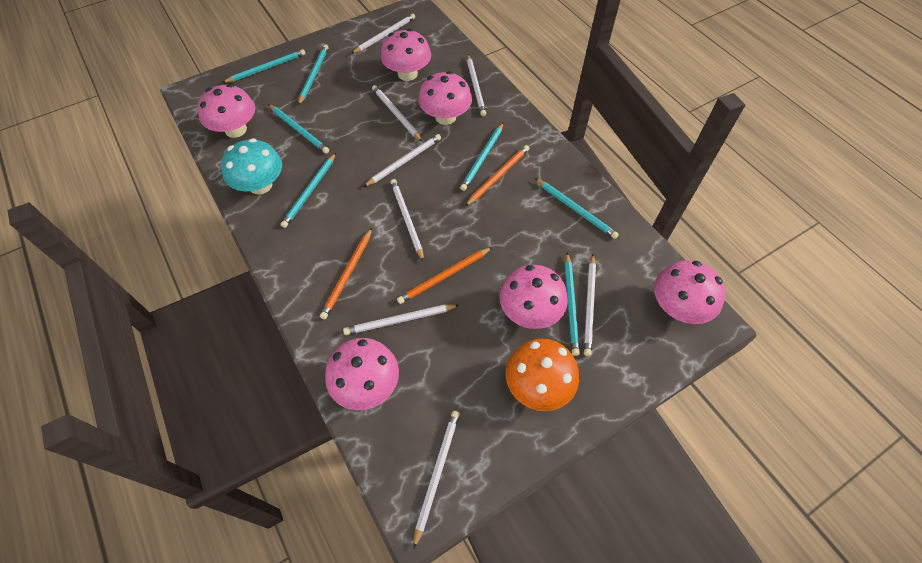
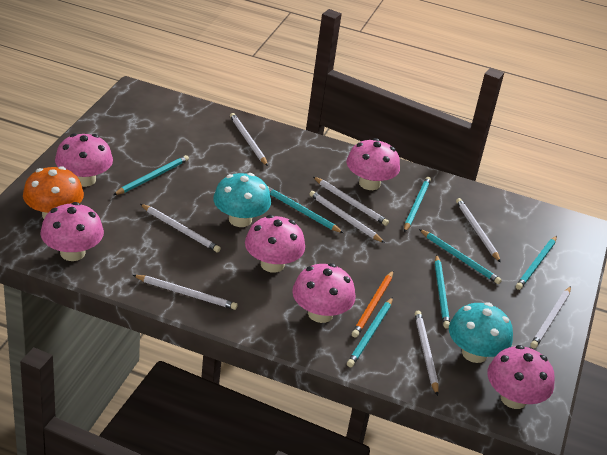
orange pencil: 3 -> 1
turquoise mushroom: 1 -> 2

